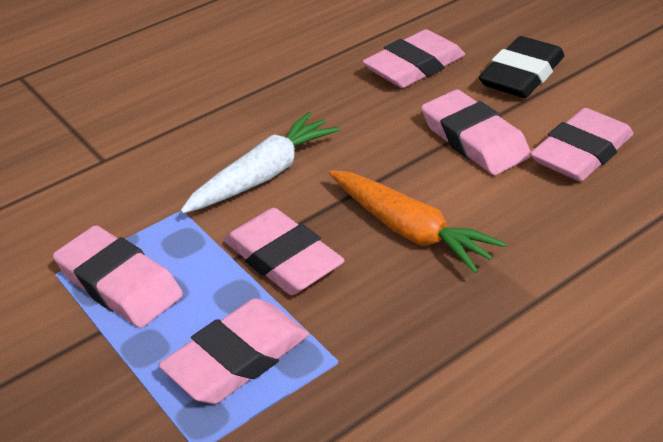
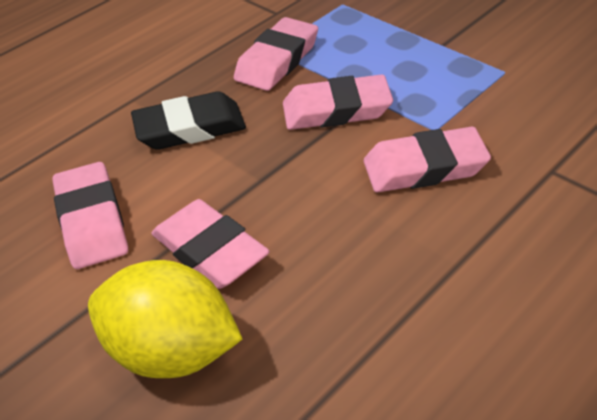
orange carrot: 1 -> 0
pink eraser: 6 -> 5
white carrot: 1 -> 0
yellow lemon: 0 -> 1

